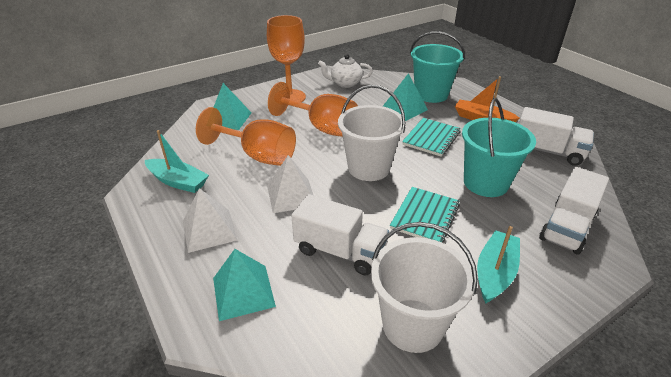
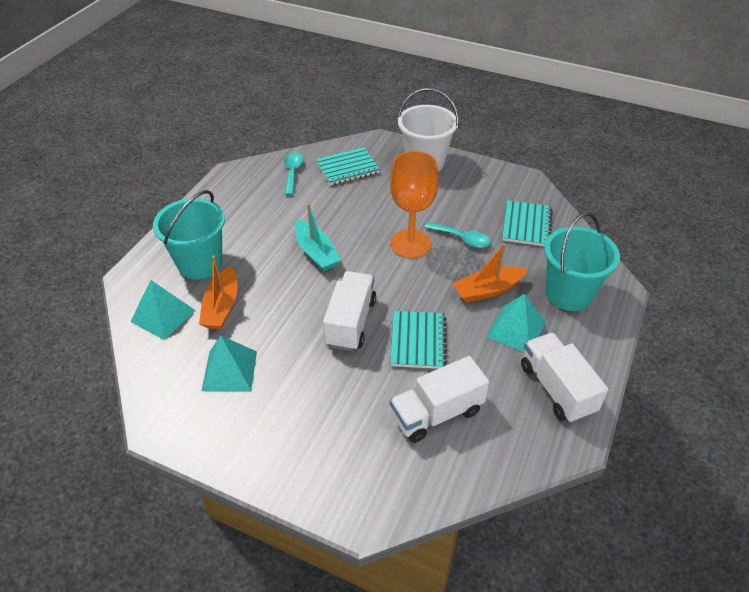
orange boat: 1 -> 2
orange goblet: 3 -> 1
turquoise boat: 2 -> 1
turquoise notebook: 2 -> 3
turquoise spoon: 0 -> 2
white bucket: 2 -> 1
white pyramid: 2 -> 0
white teapot: 1 -> 0

